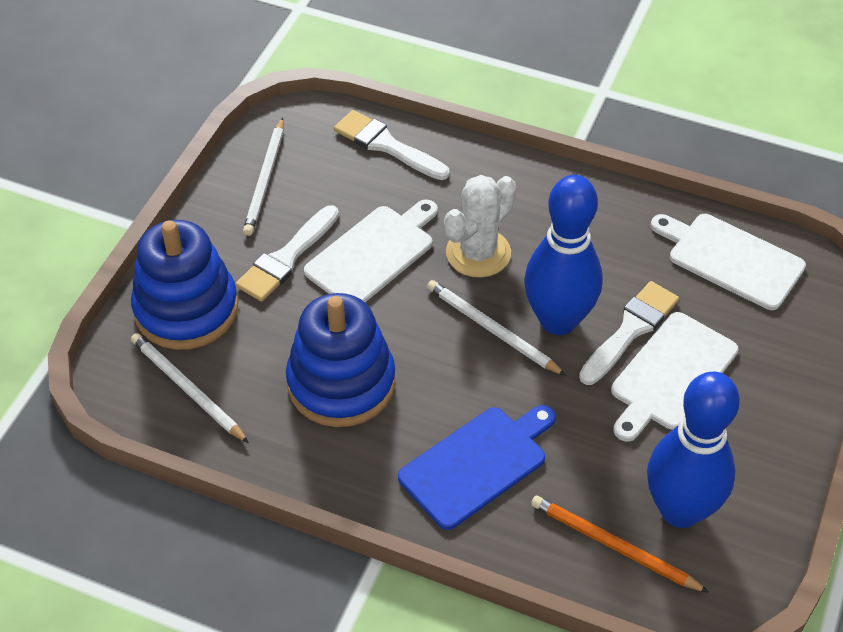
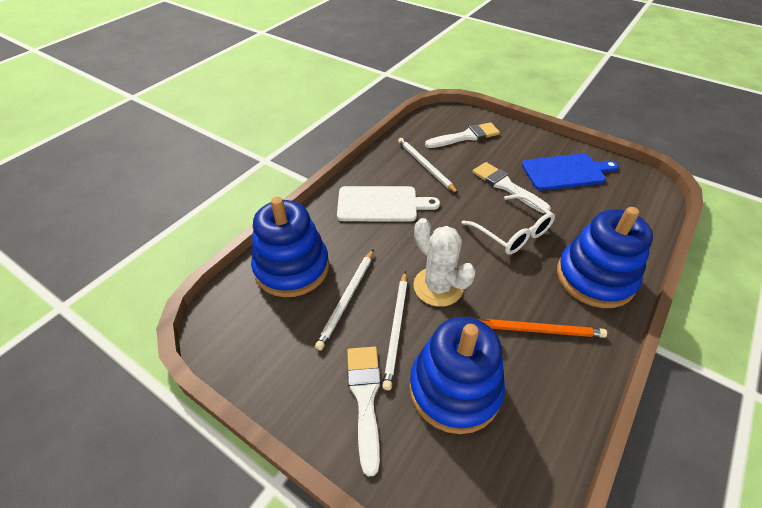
blue bowling pin: 2 -> 0
blue stacking toy: 2 -> 3
white cutting board: 3 -> 1
white glasses: 0 -> 1

